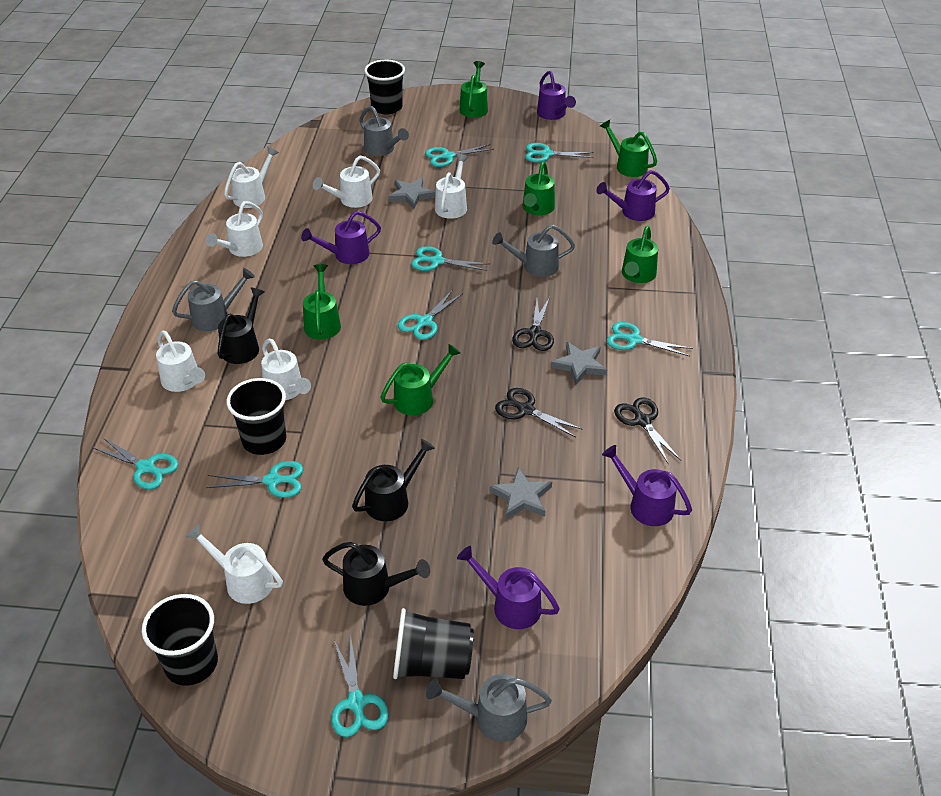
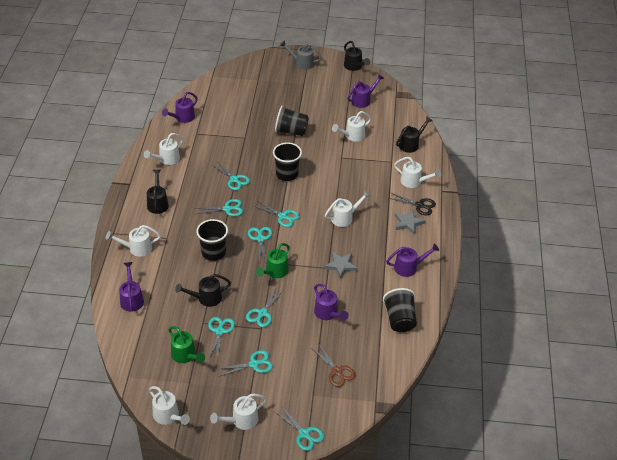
black scissors: 3 -> 1
black watering can: 3 -> 4
brown scissors: 0 -> 1
green watering can: 6 -> 2
grey star: 3 -> 2
grey watering can: 4 -> 1

